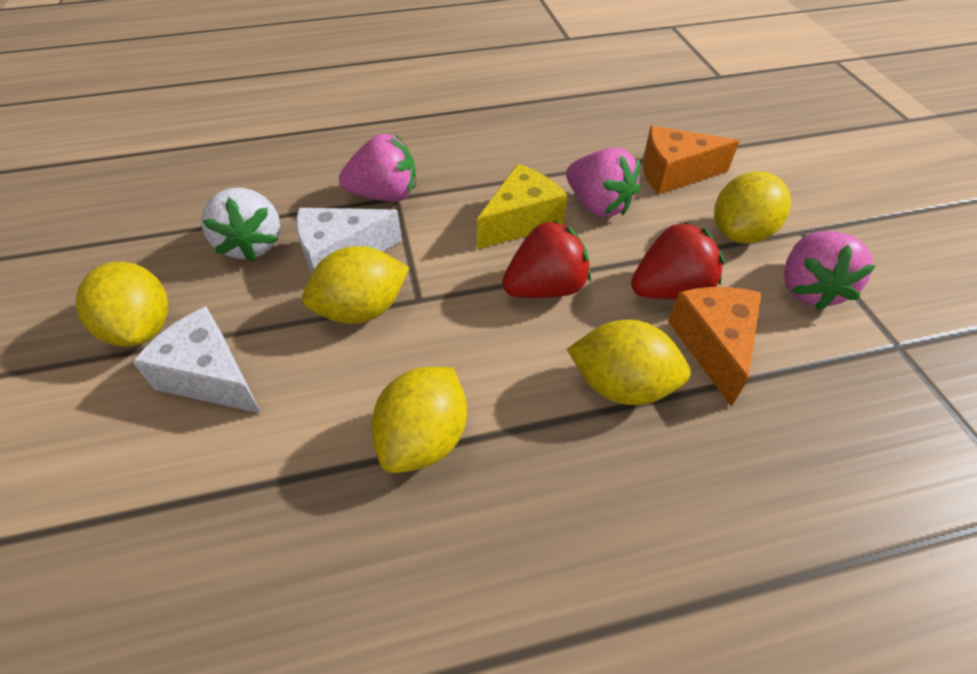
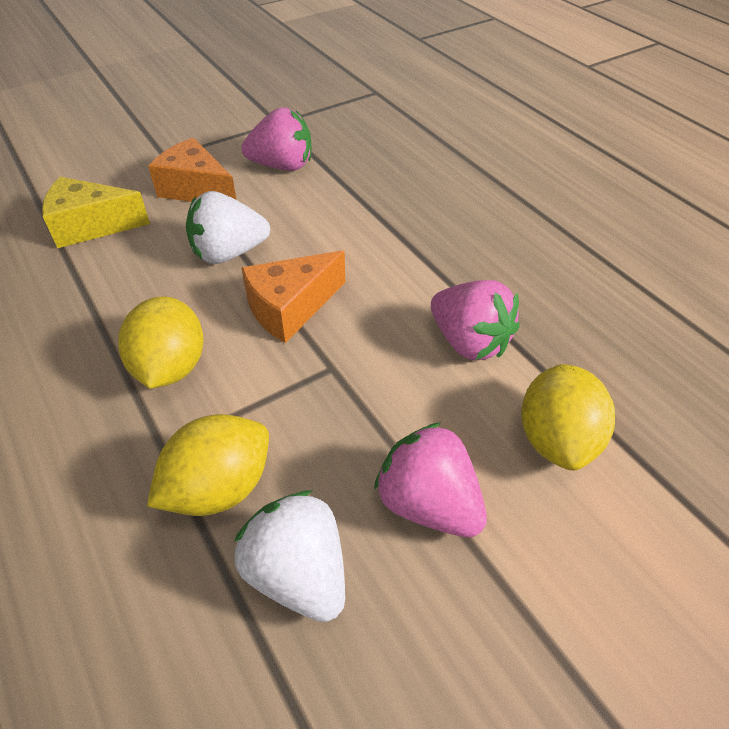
red strawberry: 2 -> 0
white cheese: 2 -> 0
white strawberry: 1 -> 2
yellow lemon: 5 -> 3

